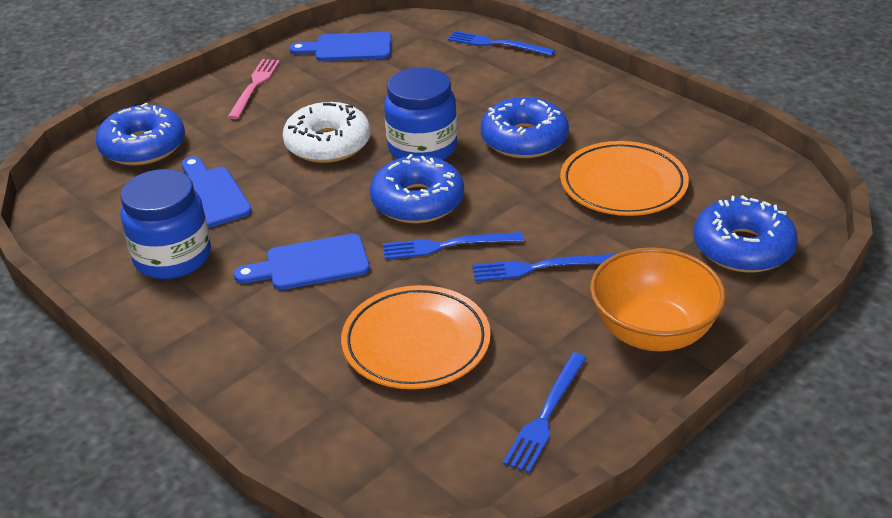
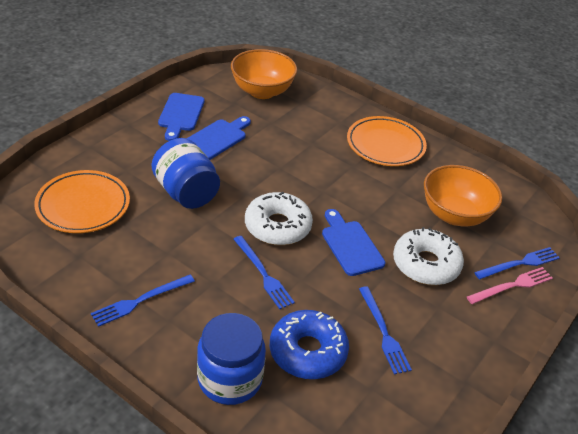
blue donut: 4 -> 1
orange bowl: 1 -> 2
white donut: 1 -> 2

